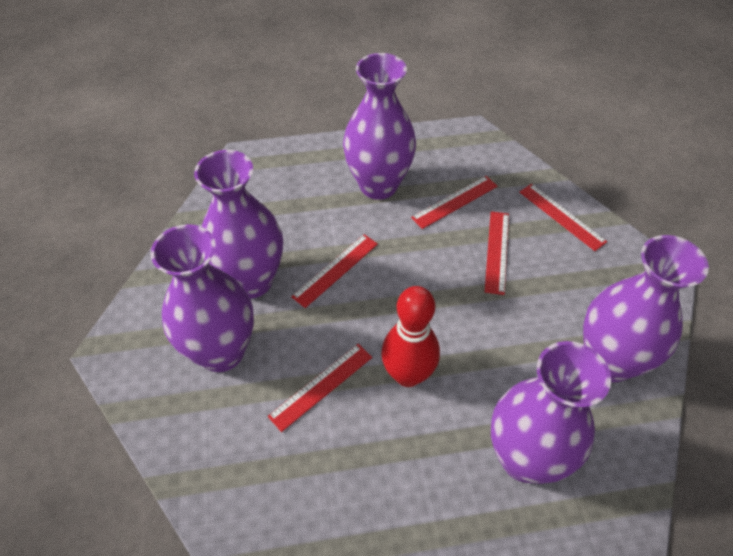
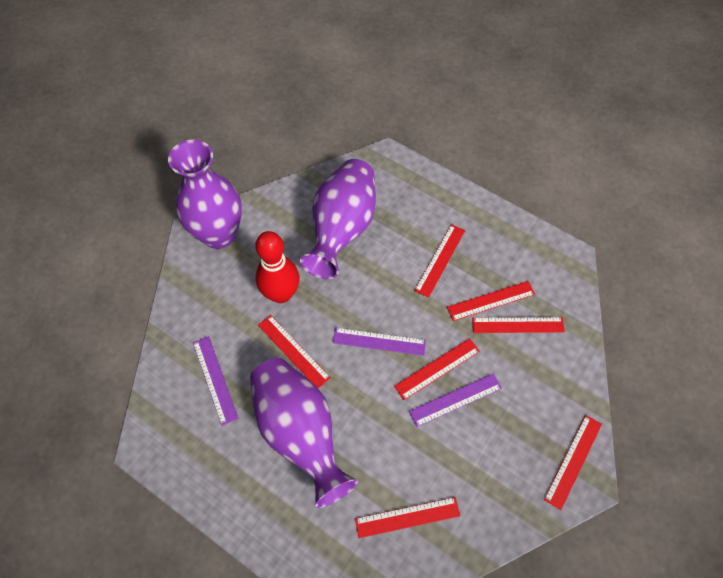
purple ruler: 0 -> 3
purple vase: 5 -> 3
red ruler: 5 -> 7

